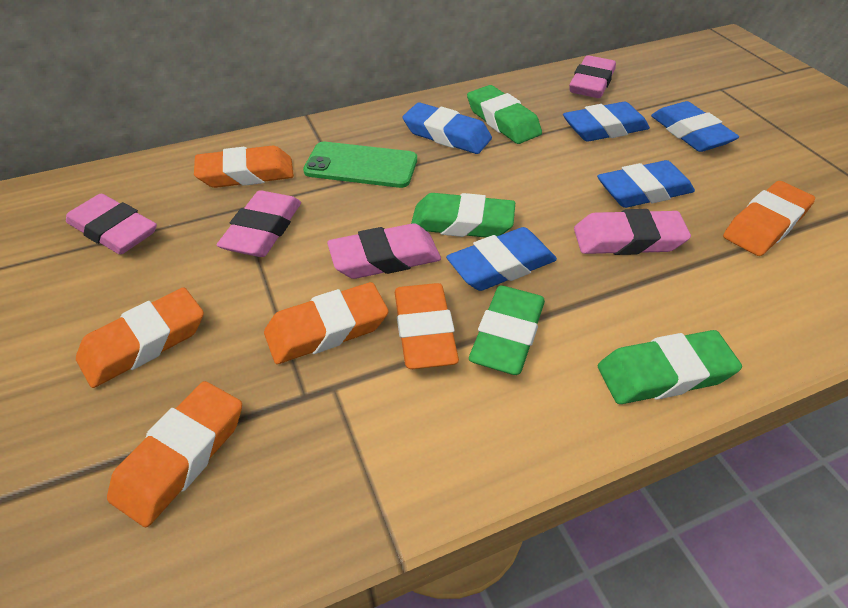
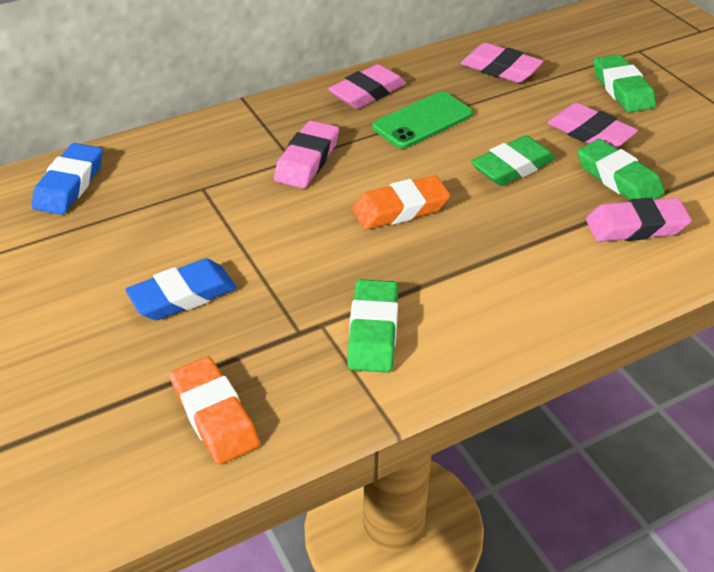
blue eraser: 5 -> 2
orange eraser: 6 -> 2

